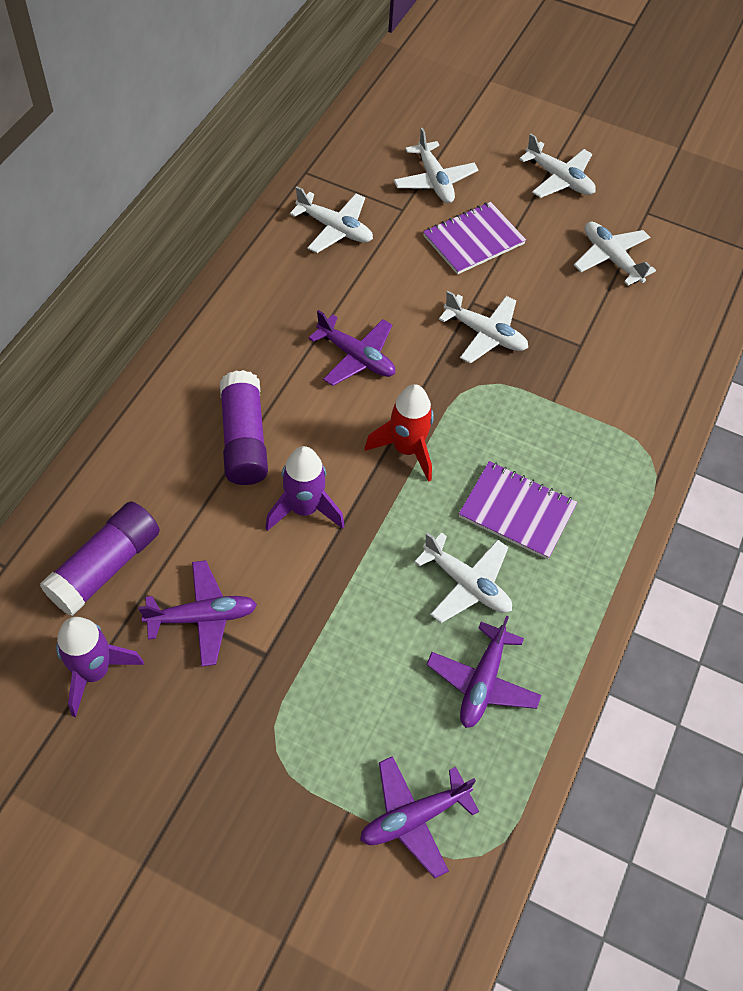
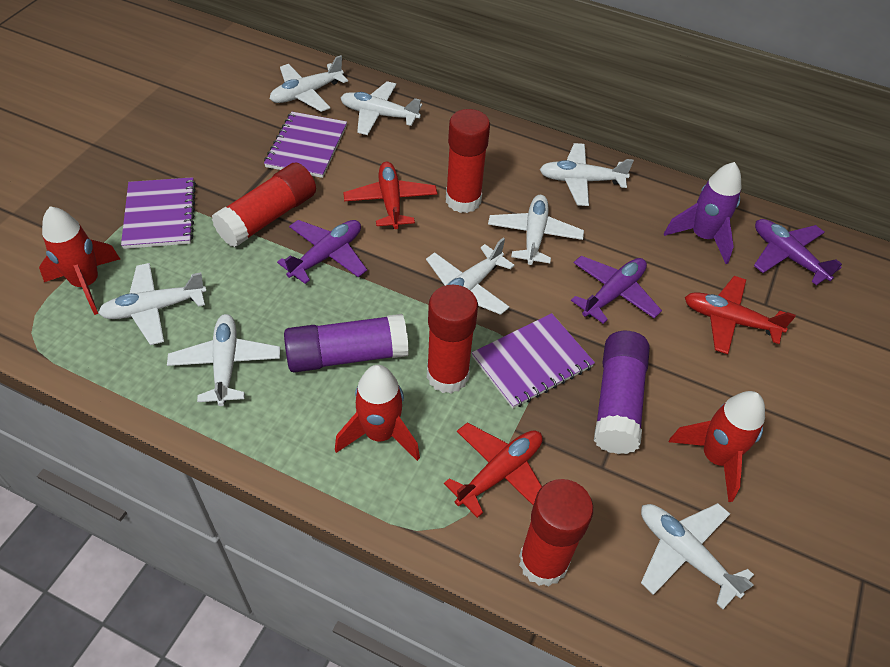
purple notebook: 2 -> 3
purple plane: 4 -> 3
purple rocket: 2 -> 1
red glue stick: 0 -> 4
red plane: 0 -> 3
red rocket: 1 -> 3
white plane: 6 -> 8

